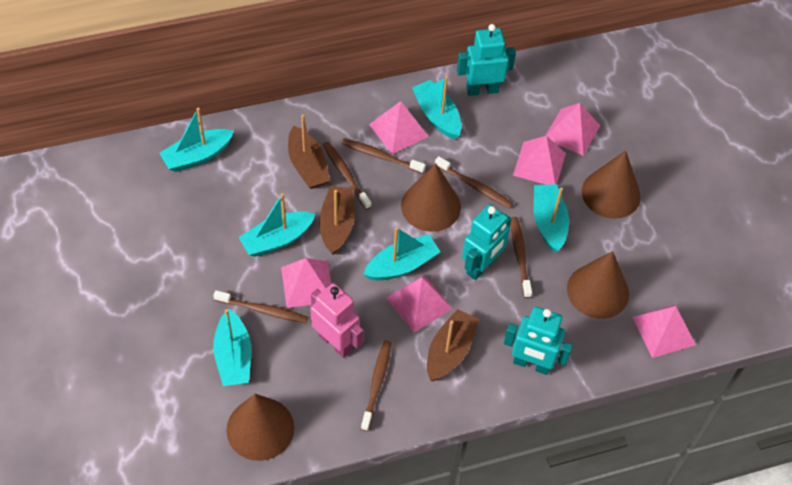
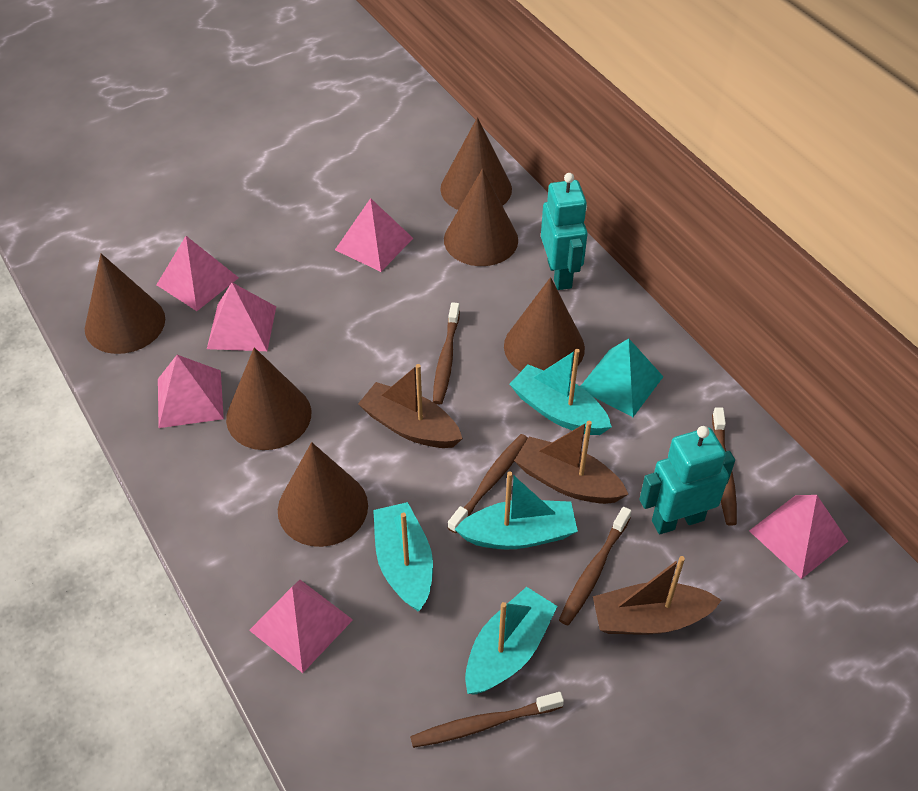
brown cone: 4 -> 6
brown toothbrush: 6 -> 5
pink robot: 1 -> 0
turquoise boat: 6 -> 4
turquoise pyramid: 0 -> 1
turquoise robot: 3 -> 2

